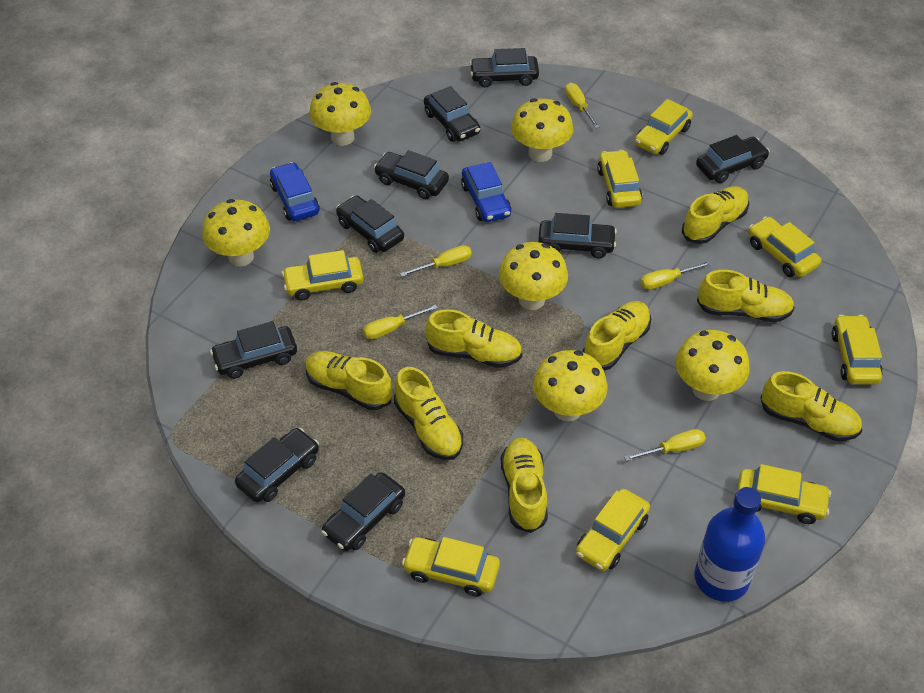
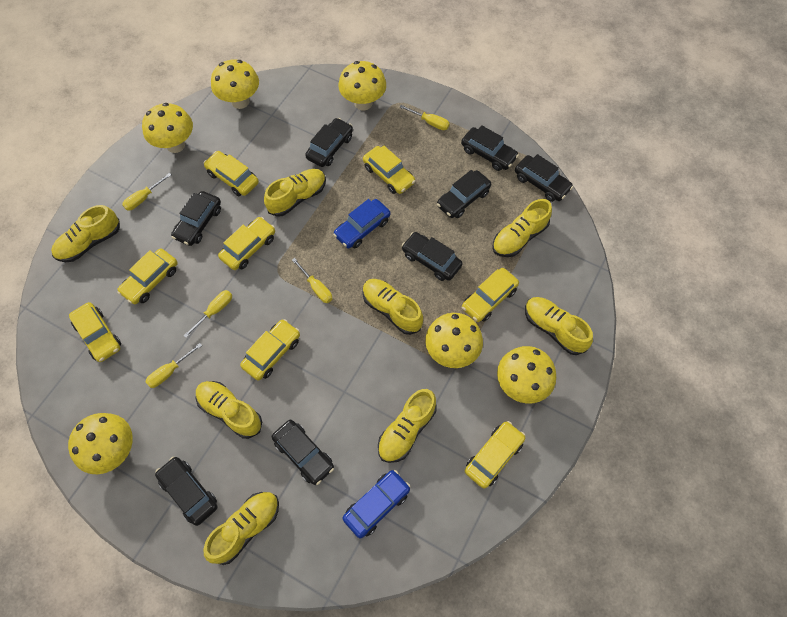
black car: 9 -> 8
blue bottle: 1 -> 0

